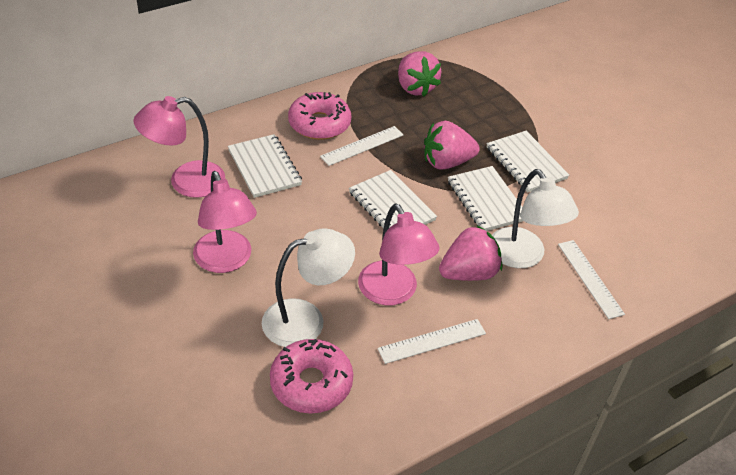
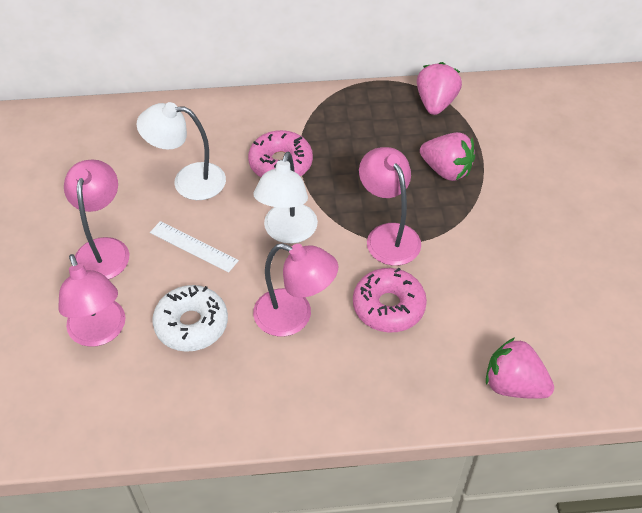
pink lamp: 3 -> 4
white donut: 0 -> 1
white notebook: 4 -> 0
white ruler: 3 -> 1

